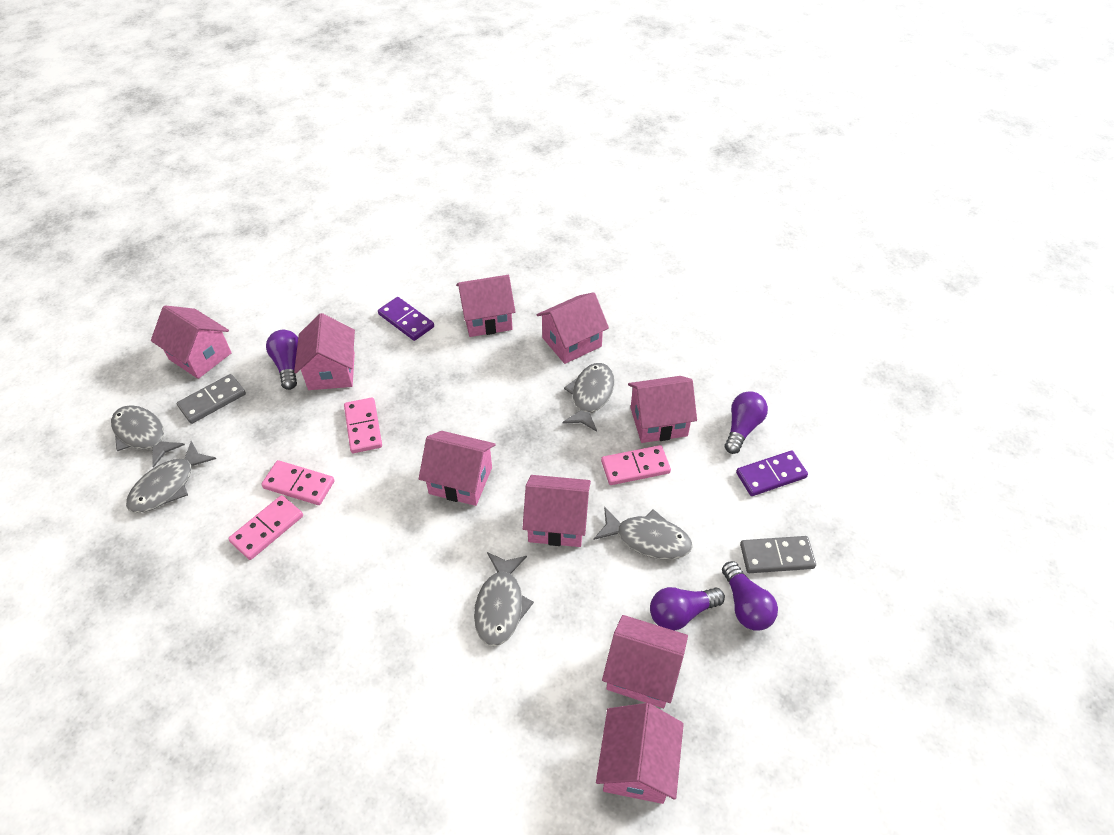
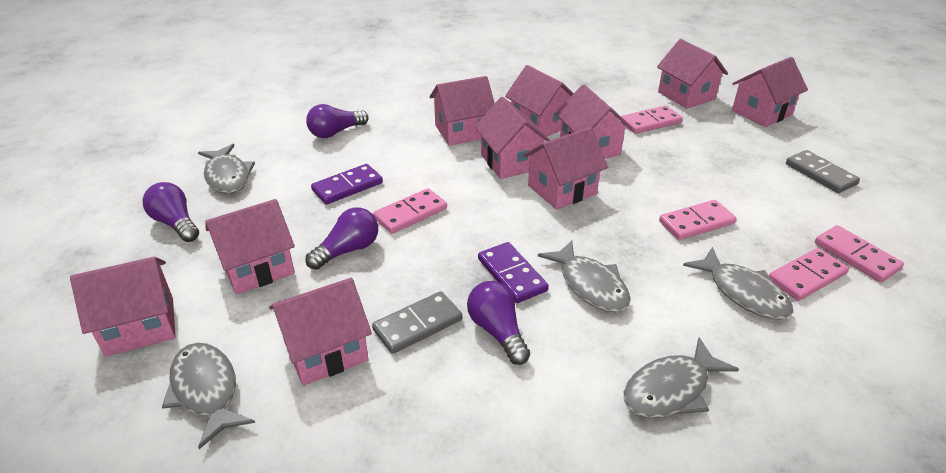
pink domino: 4 -> 5
pink house: 9 -> 10

